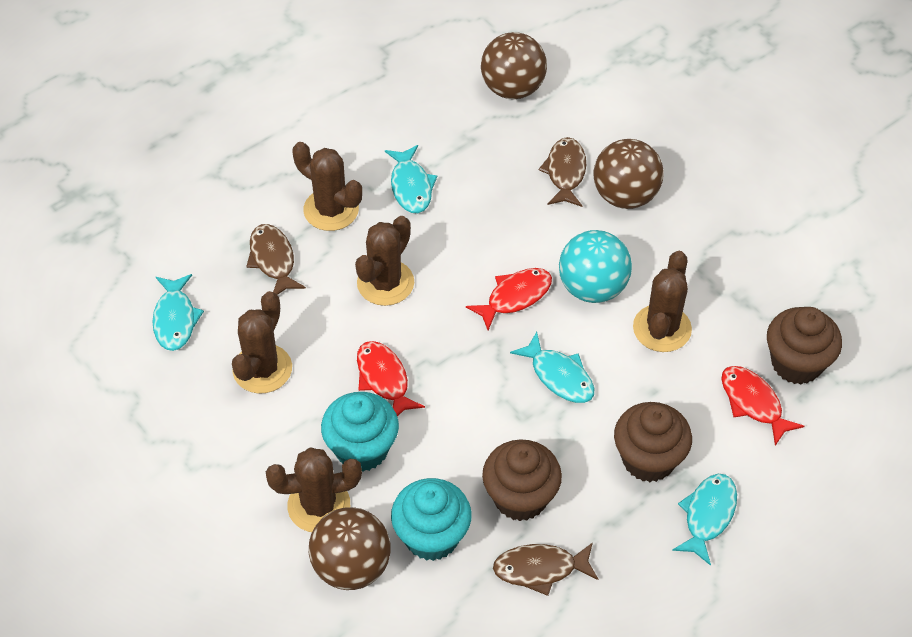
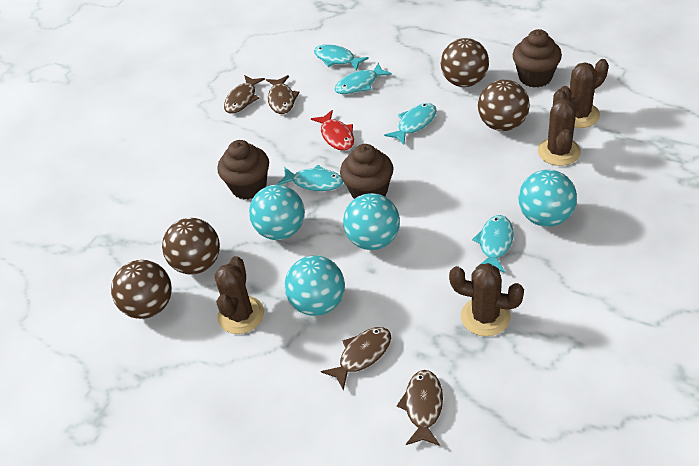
brown ball: 3 -> 4
brown cactus: 5 -> 4
brown fish: 3 -> 4
red fish: 3 -> 1
turquoise ball: 1 -> 4
turquoise cupcake: 2 -> 0
turquoise fish: 4 -> 5

